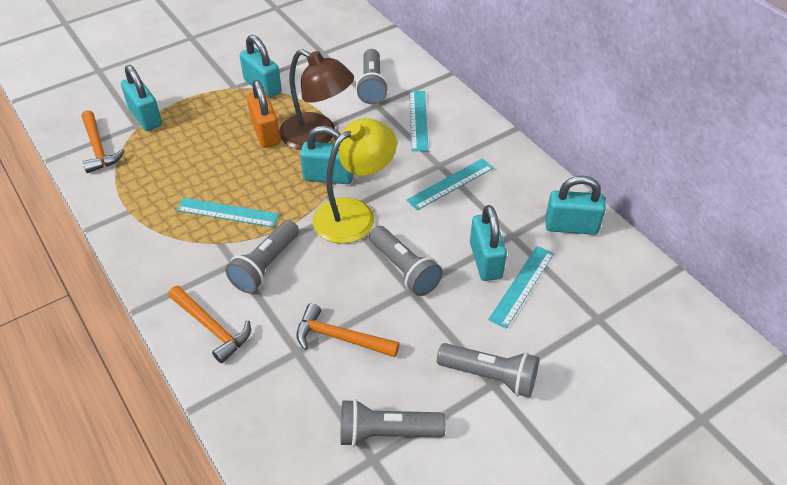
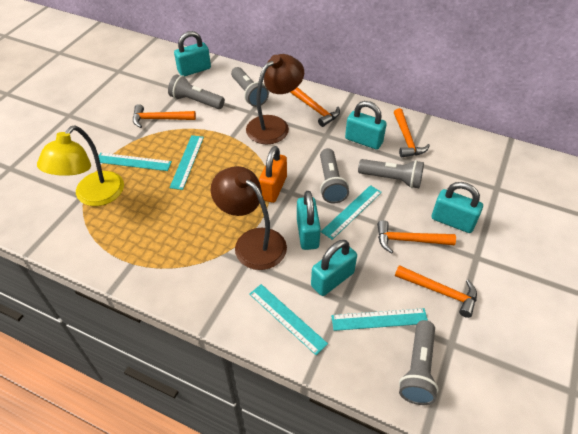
brown lamp: 1 -> 2
orange hammer: 3 -> 5
turquoise ruler: 4 -> 5

